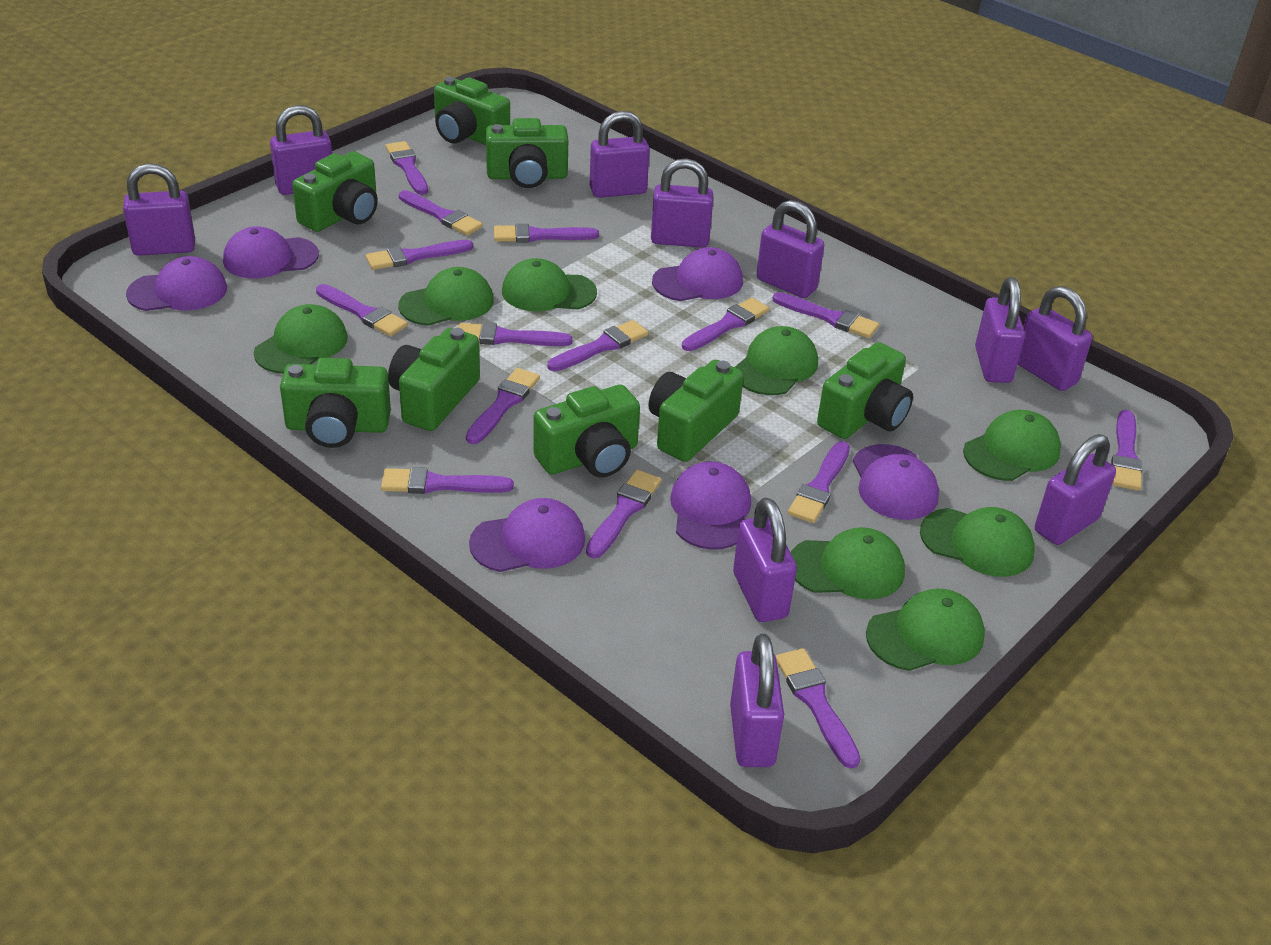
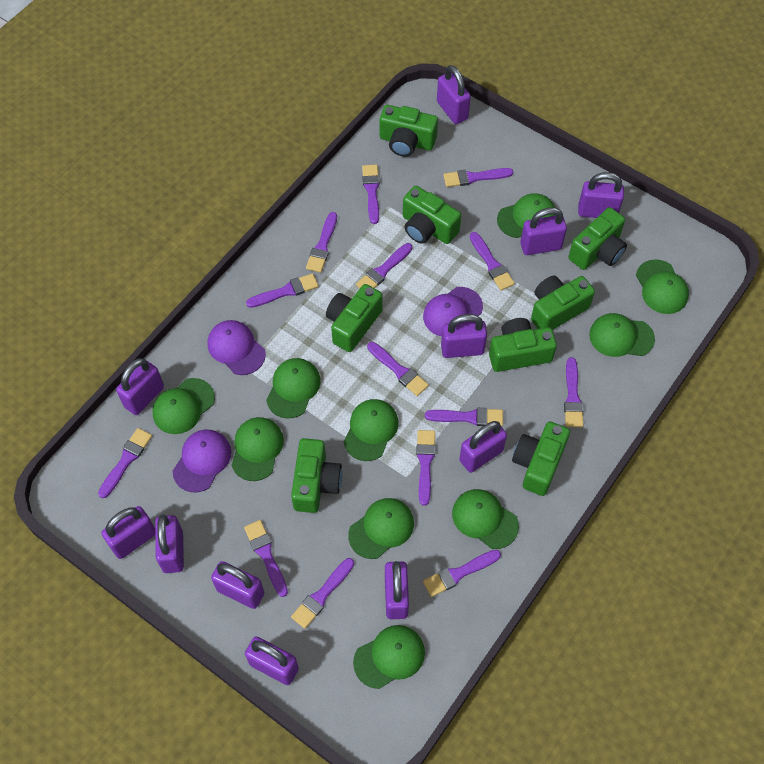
green cap: 8 -> 10
purple brush: 15 -> 14
purple cap: 6 -> 3
purple padlock: 10 -> 11

